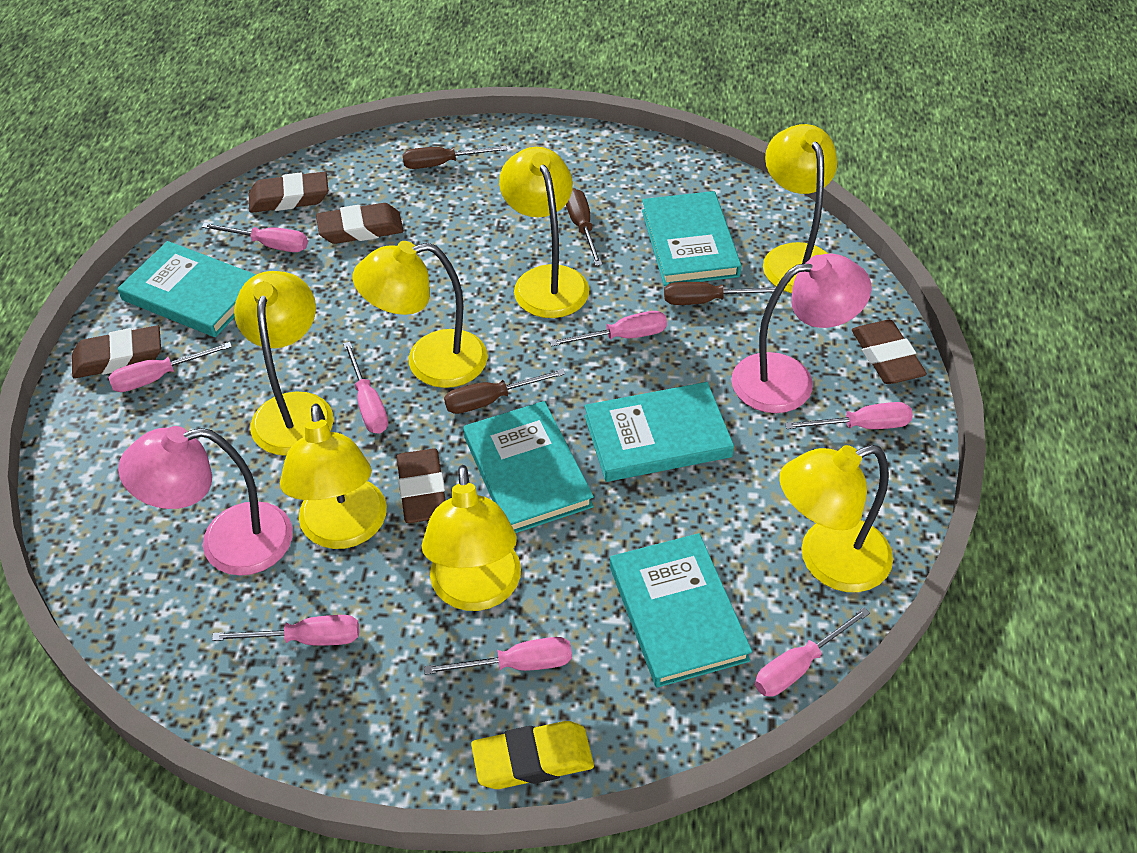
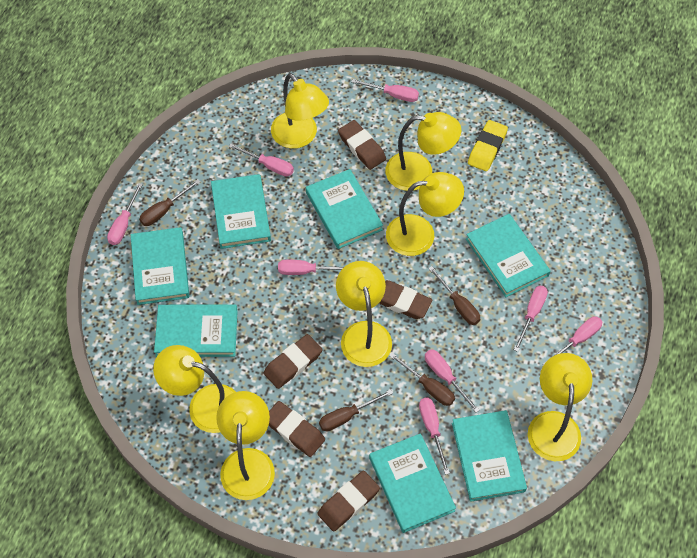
pink lamp: 2 -> 0
turquoise book: 5 -> 7

